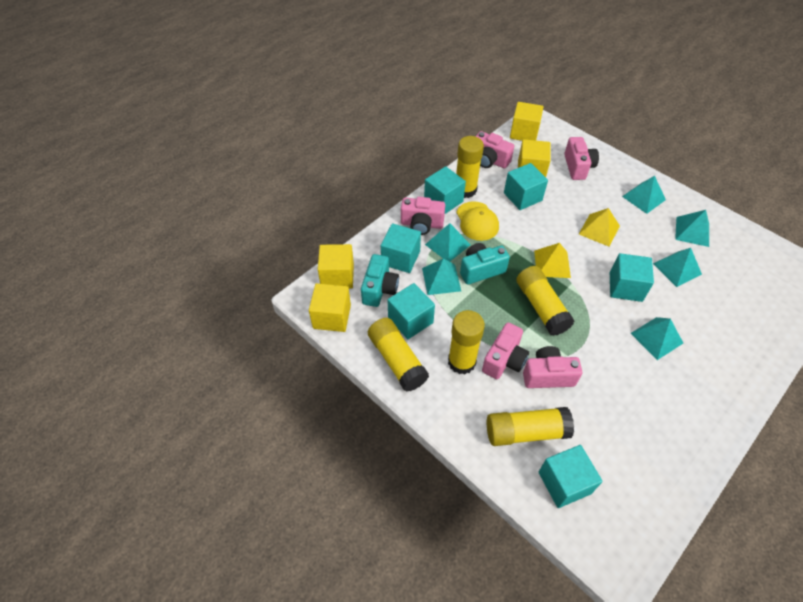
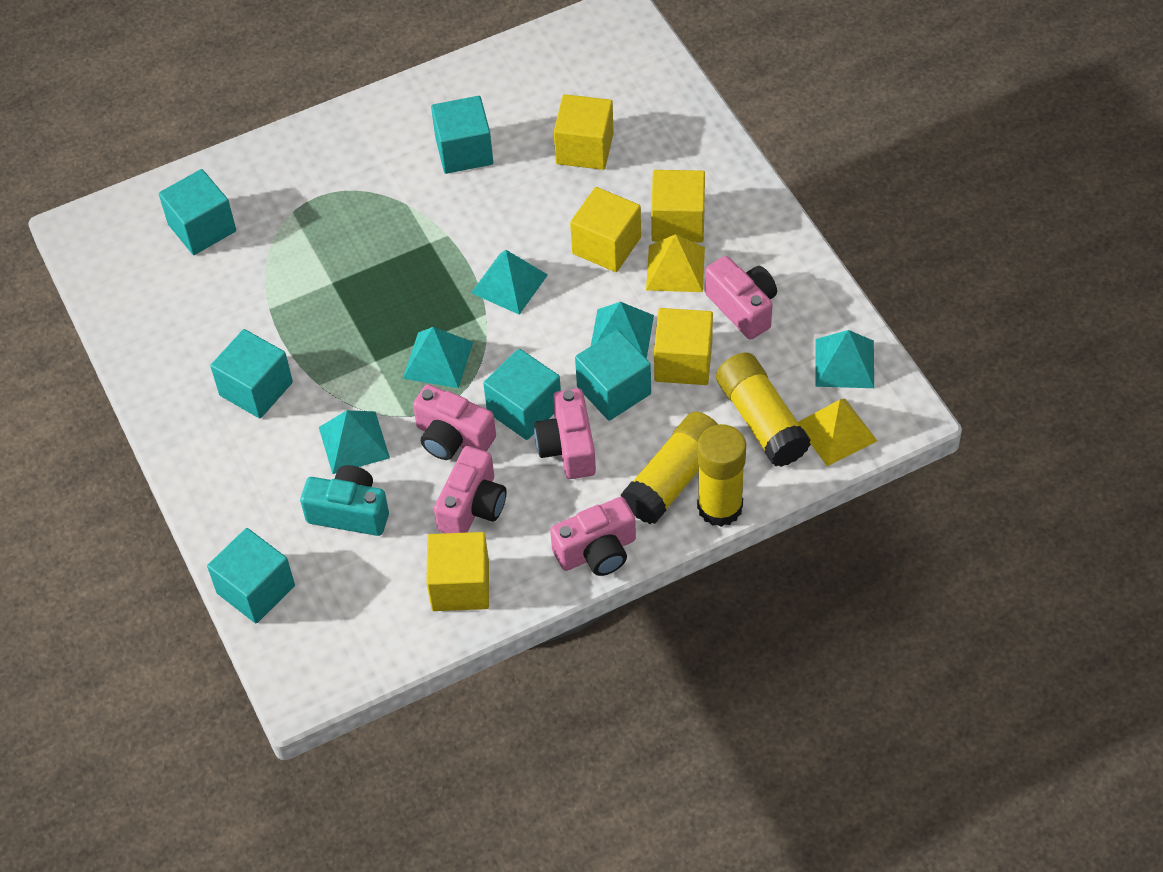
turquoise camera: 2 -> 1
turquoise pyramid: 6 -> 5
yellow cap: 1 -> 0
yellow cube: 4 -> 5
yellow glue stick: 5 -> 3

